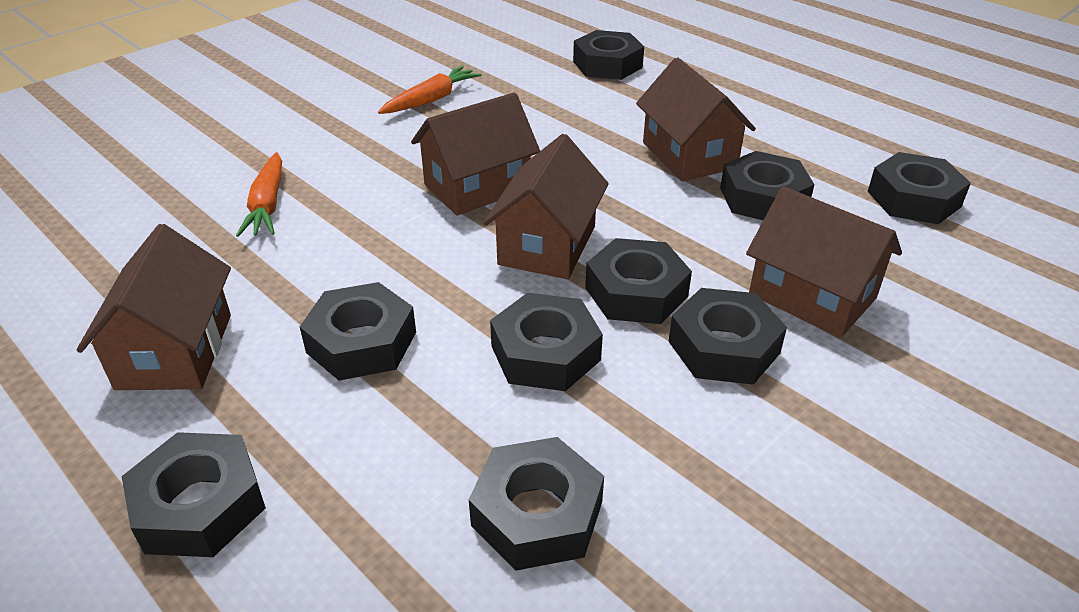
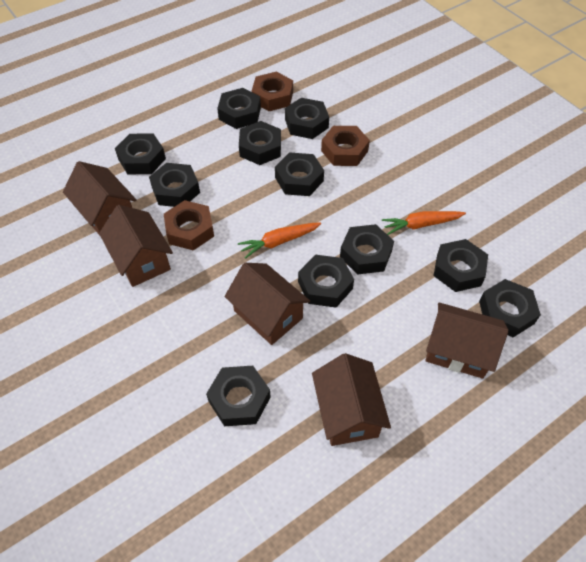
black nut: 9 -> 11
brown nut: 0 -> 3

